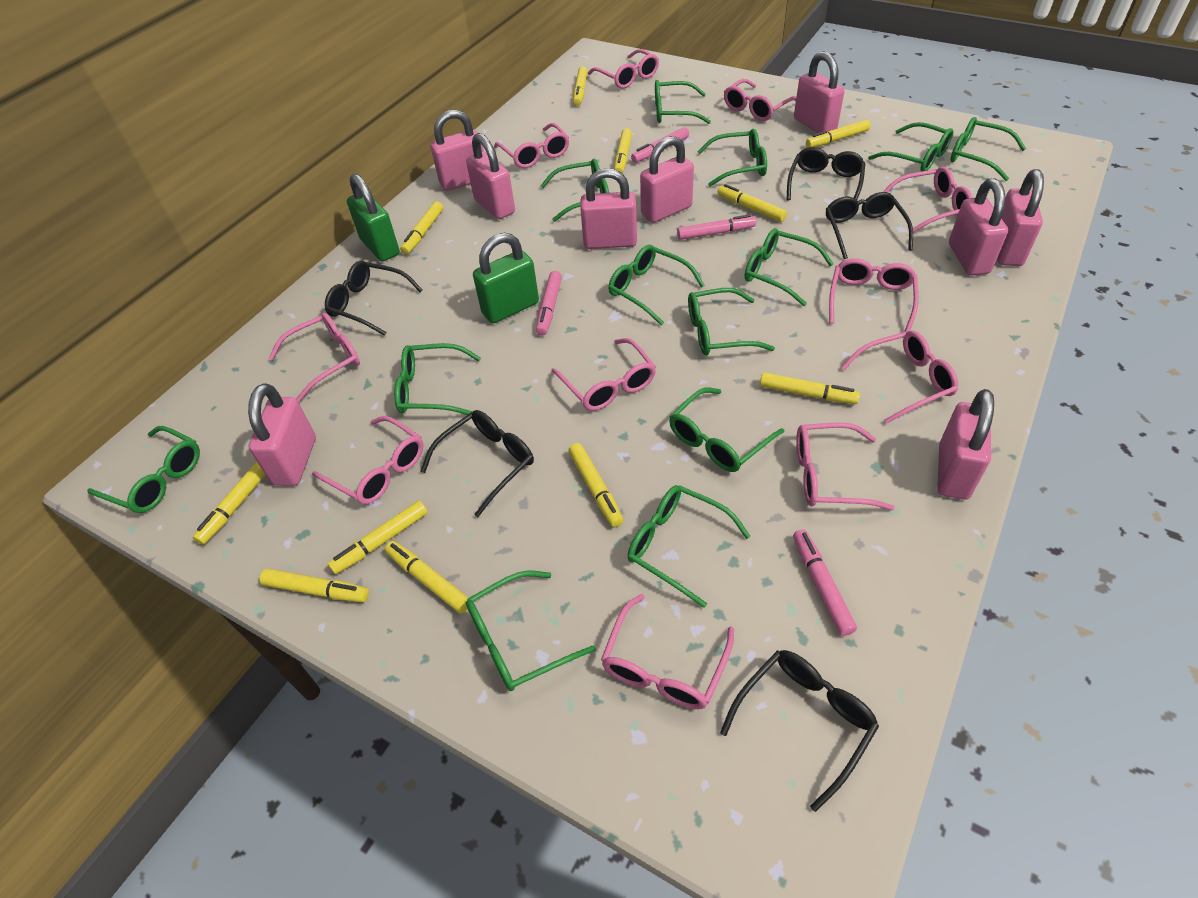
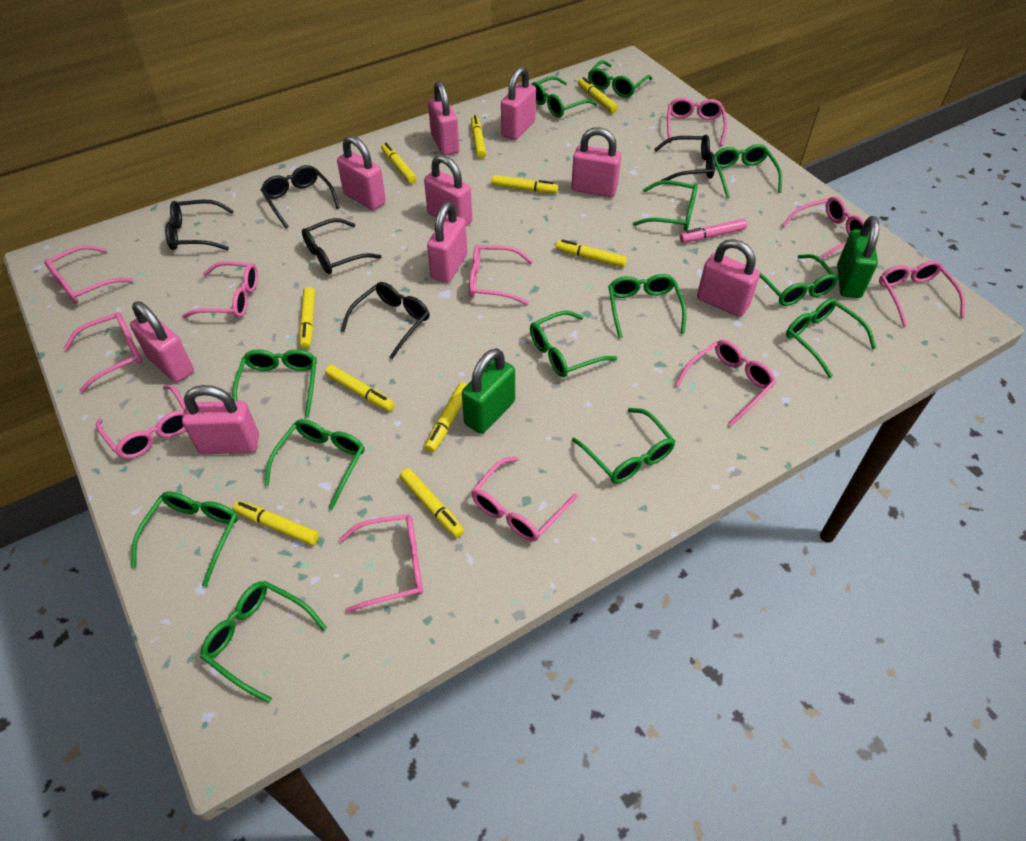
pink marker: 4 -> 1
yellow marker: 11 -> 10

